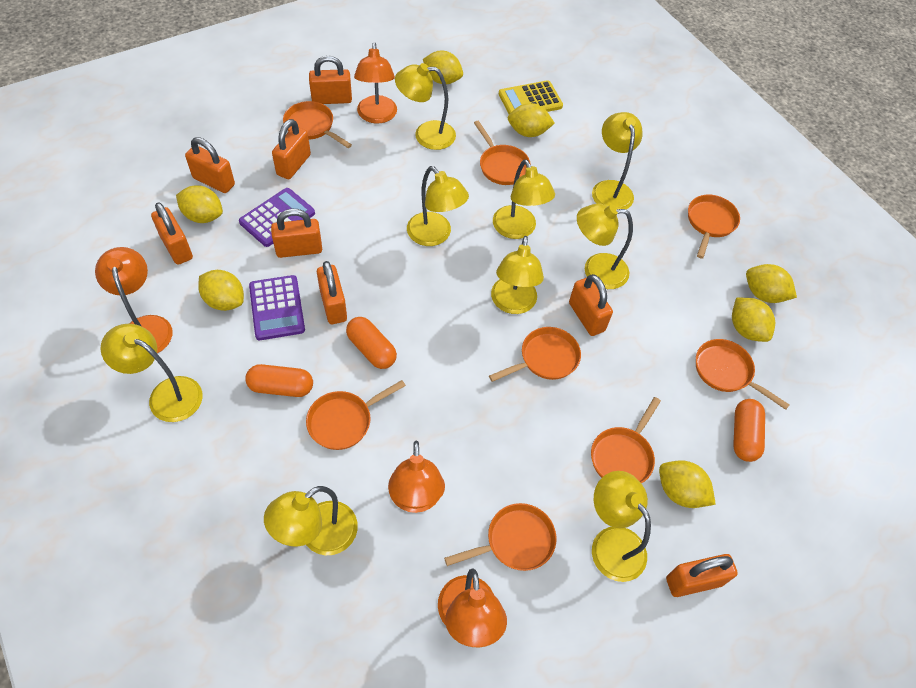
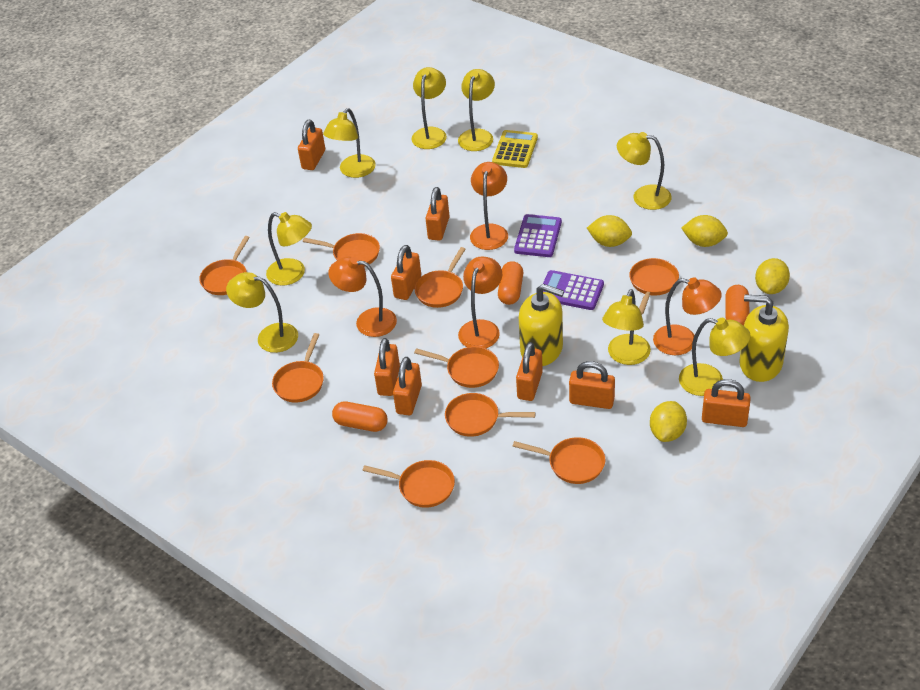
orange pan: 8 -> 9
yellow lamp: 9 -> 8
yellow lemon: 7 -> 4
yellow soap dispenser: 0 -> 2

